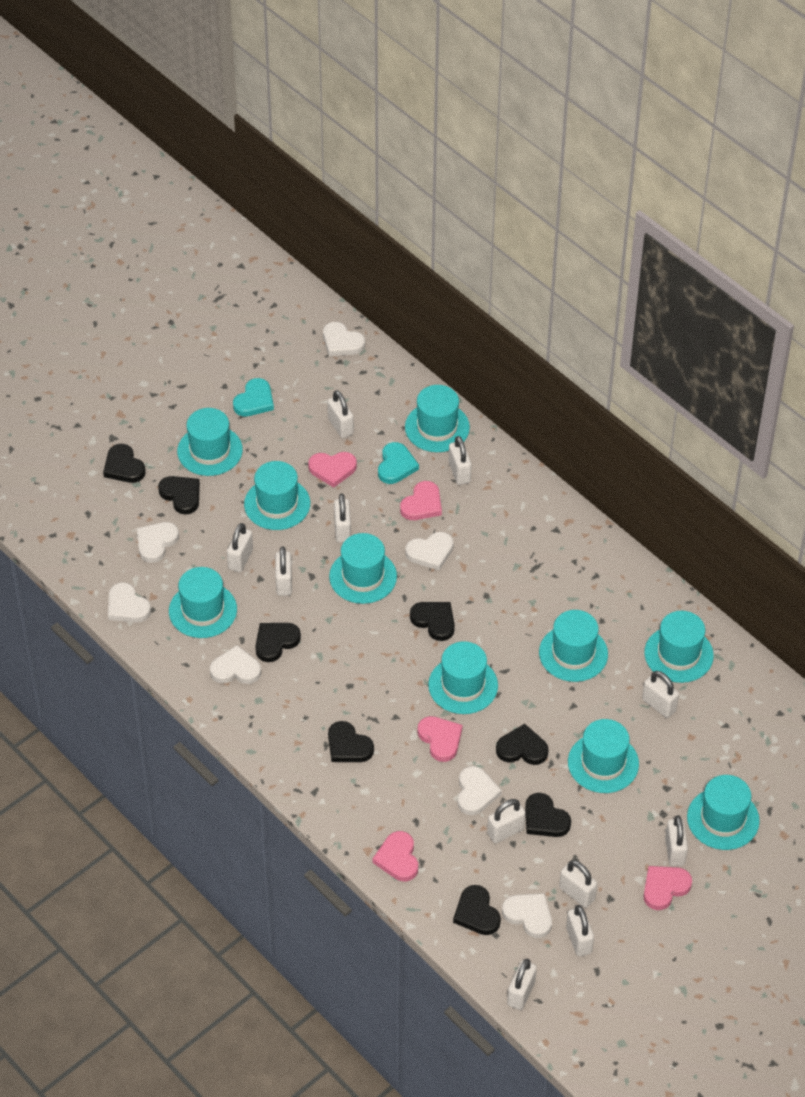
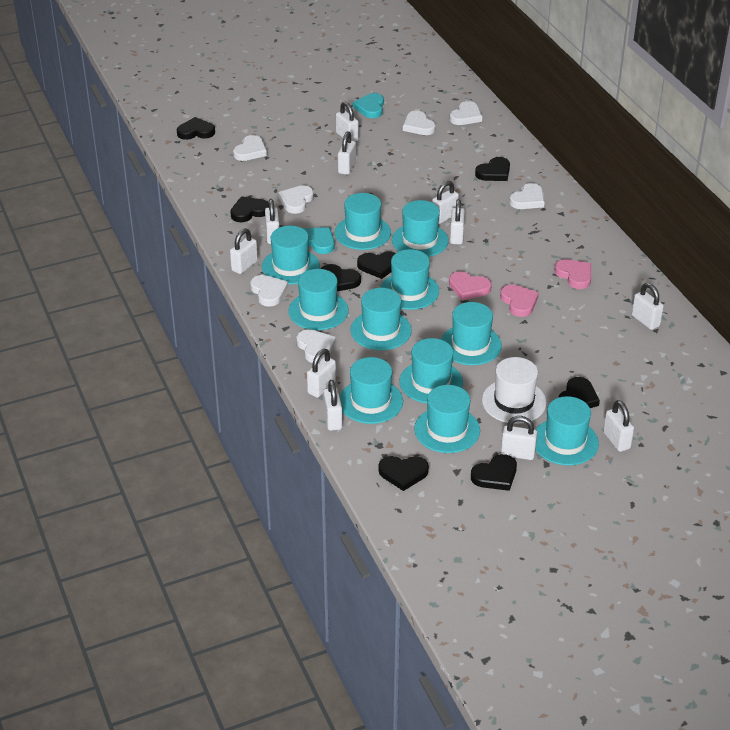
pink heart: 5 -> 3
turquoise hat: 10 -> 11
white hat: 0 -> 1

